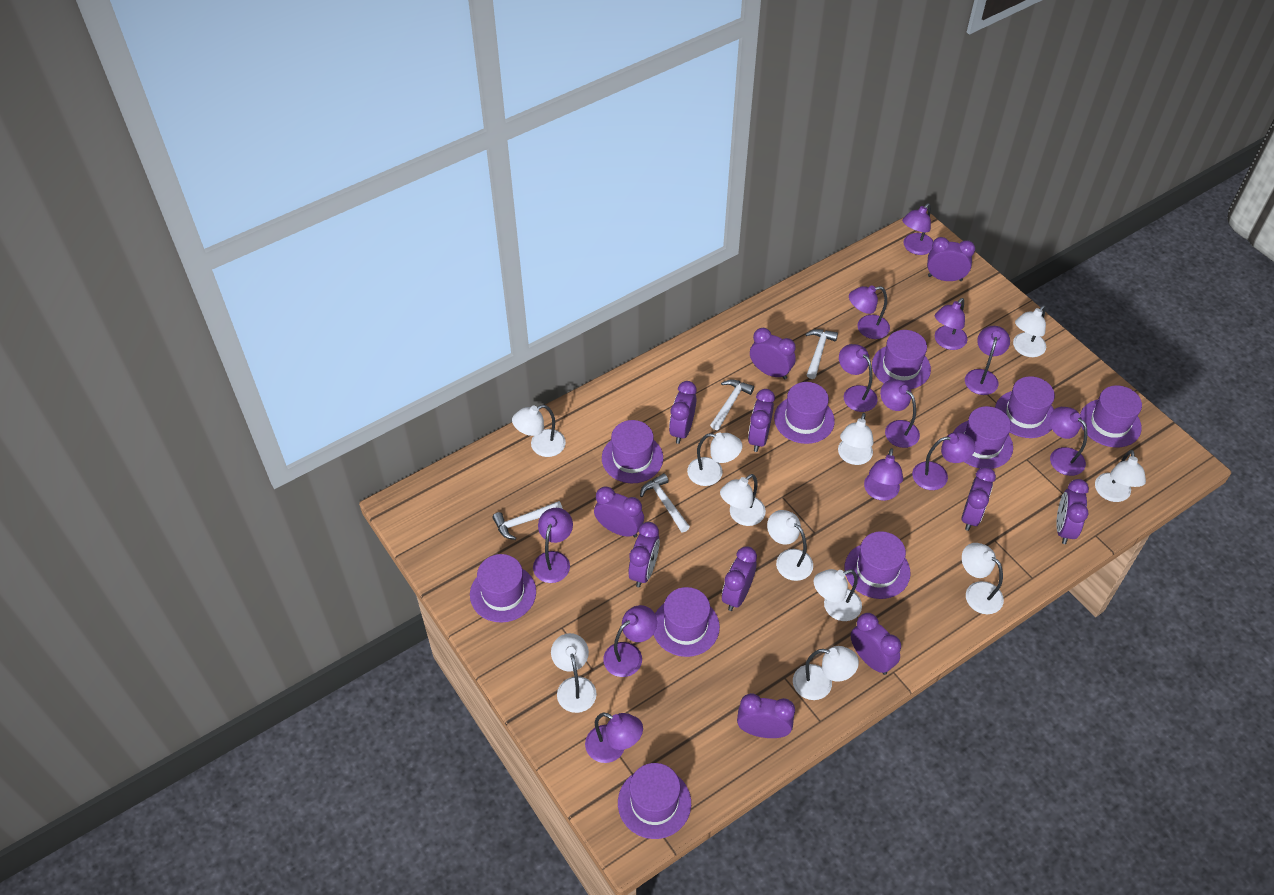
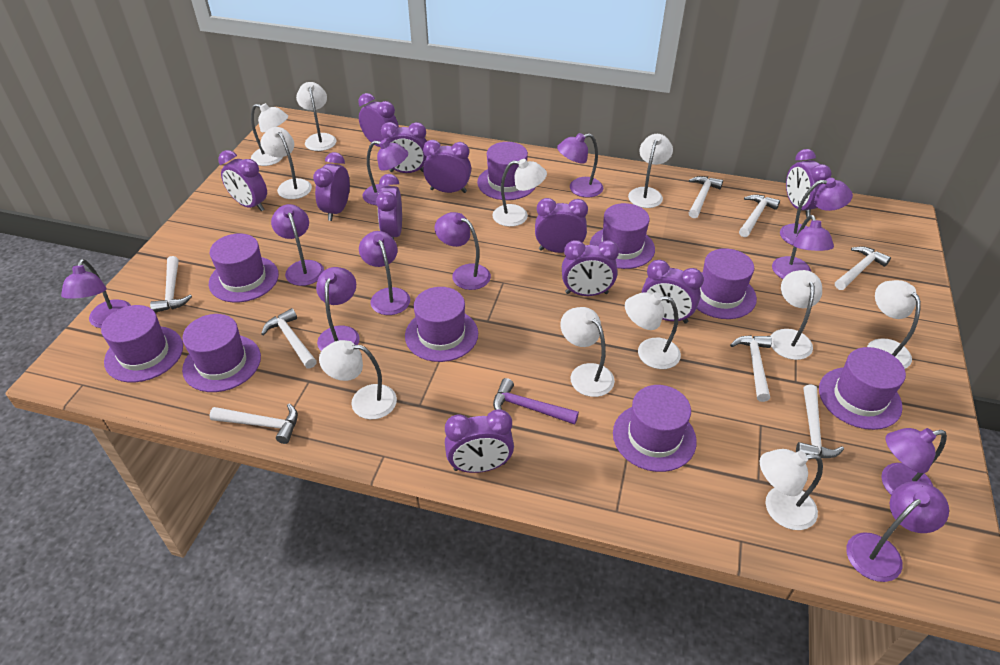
purple hammer: 0 -> 1
purple hat: 10 -> 9
purple lamp: 12 -> 11
white hammer: 4 -> 8

